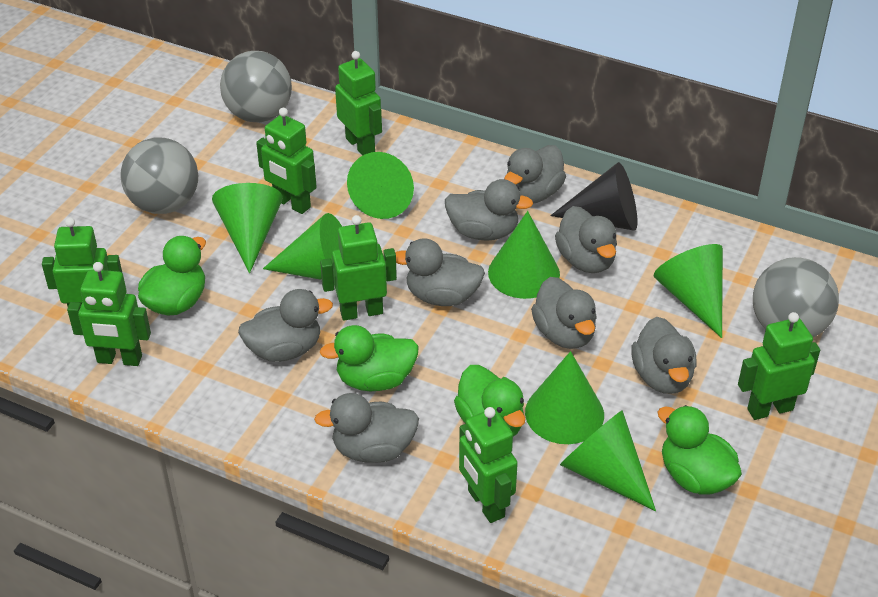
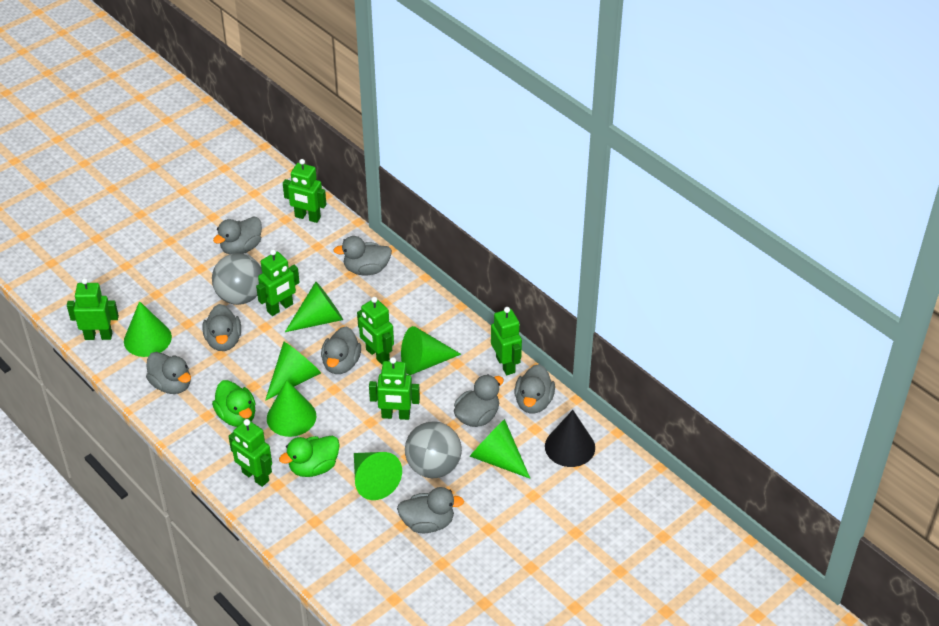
green duck: 4 -> 2
grey ball: 3 -> 2

